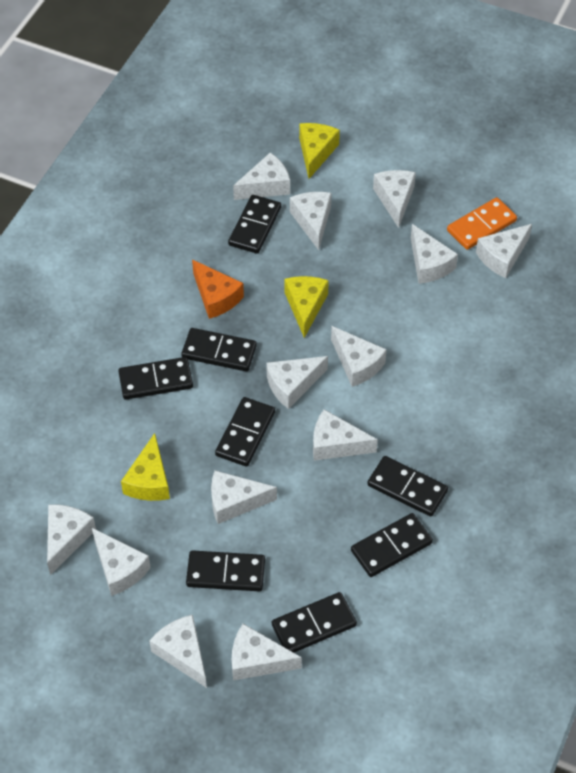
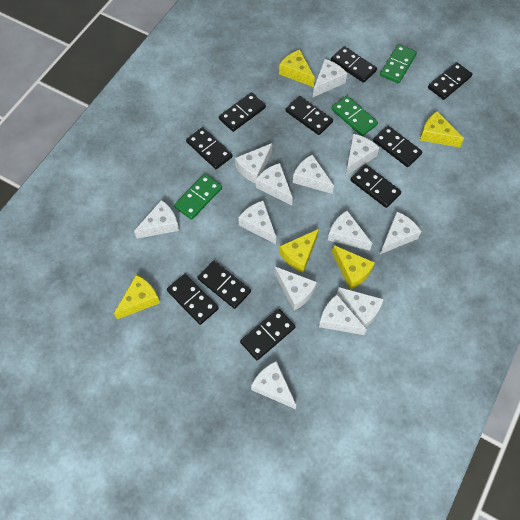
black domino: 8 -> 10
green domino: 0 -> 3
orange cheese: 1 -> 0
orange domino: 1 -> 0
yellow cheese: 3 -> 5

